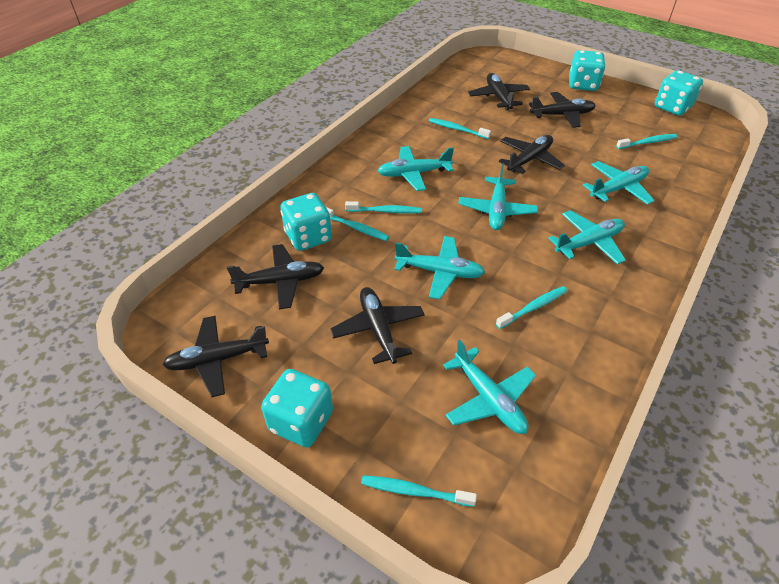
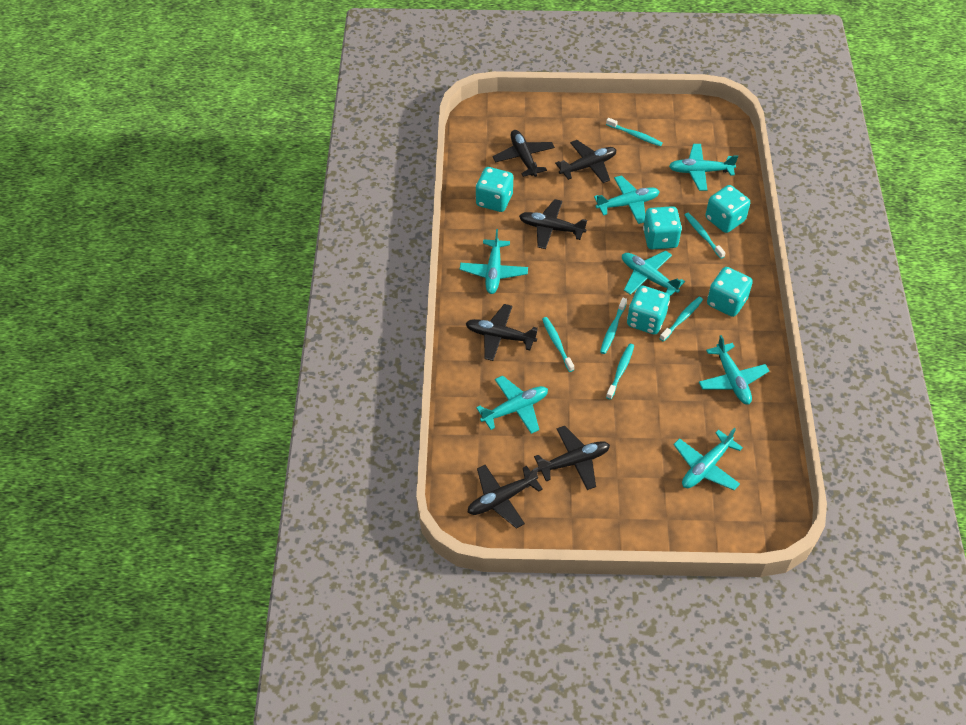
turquoise dice: 4 -> 5
turquoise plane: 6 -> 7

